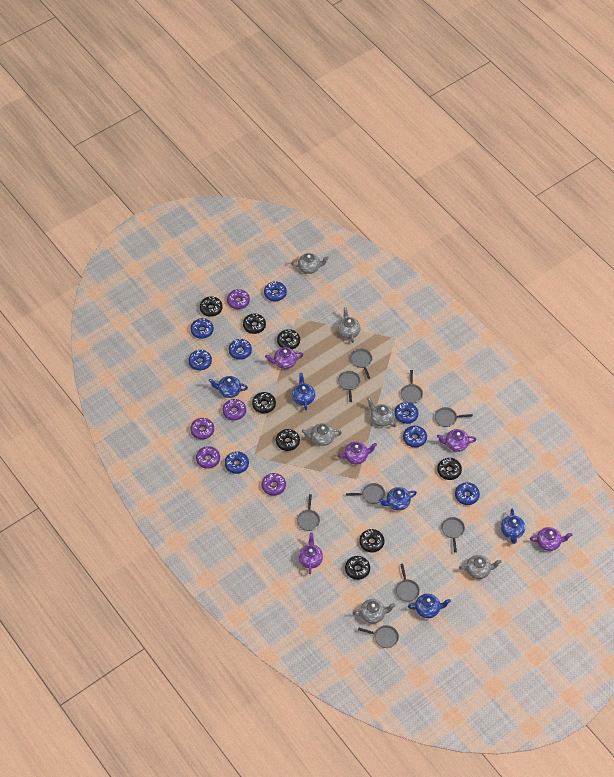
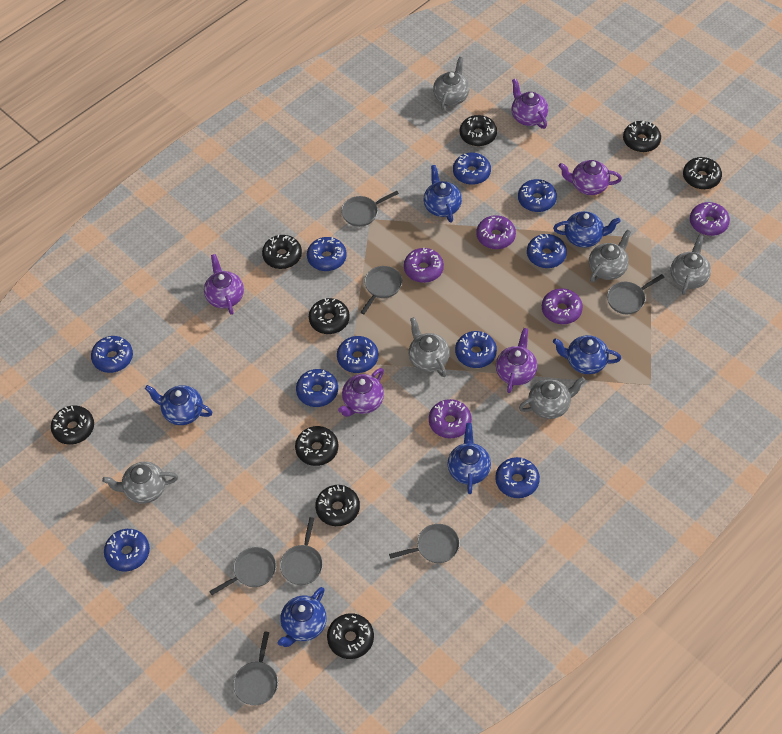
black donut: 8 -> 9
blue donut: 8 -> 10
blue teapot: 5 -> 6
grey pan: 9 -> 7

